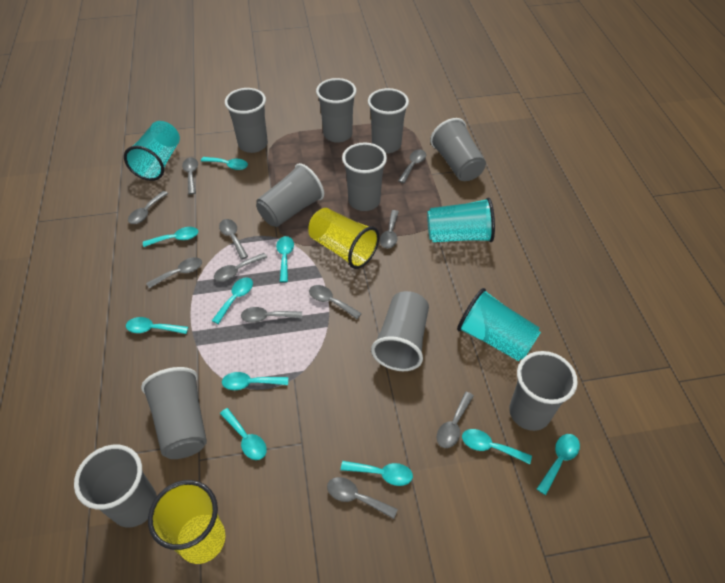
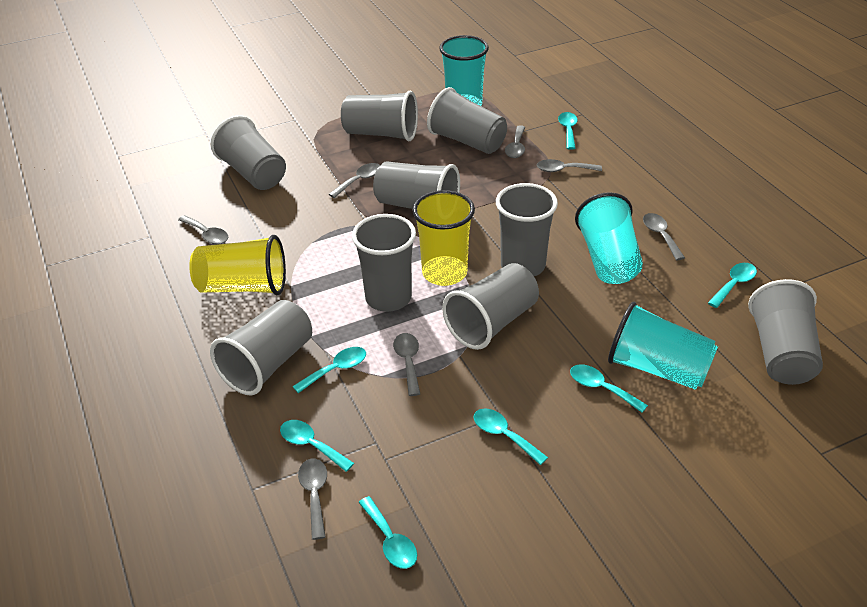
grey cup: 10 -> 9
grey spoon: 11 -> 7
turquoise spoon: 10 -> 7

